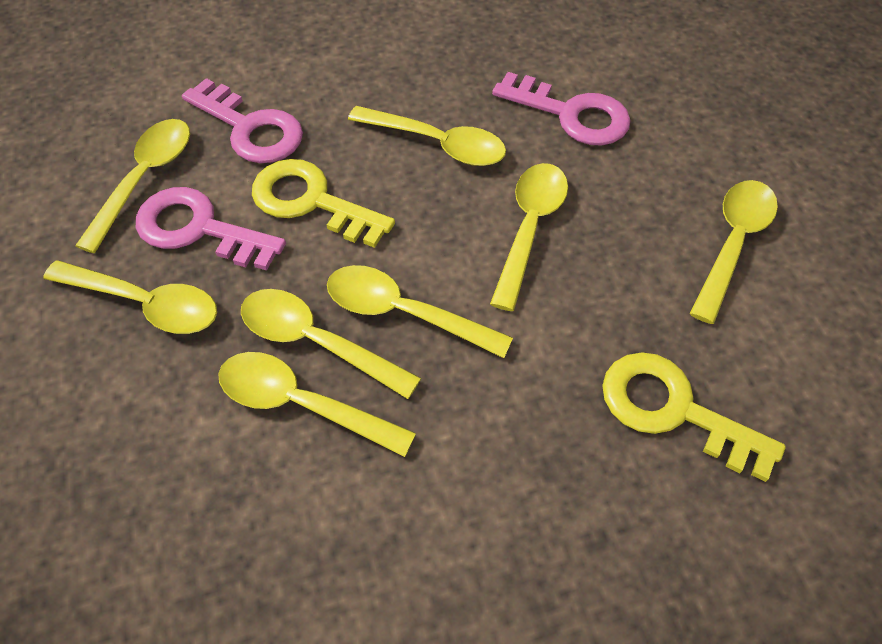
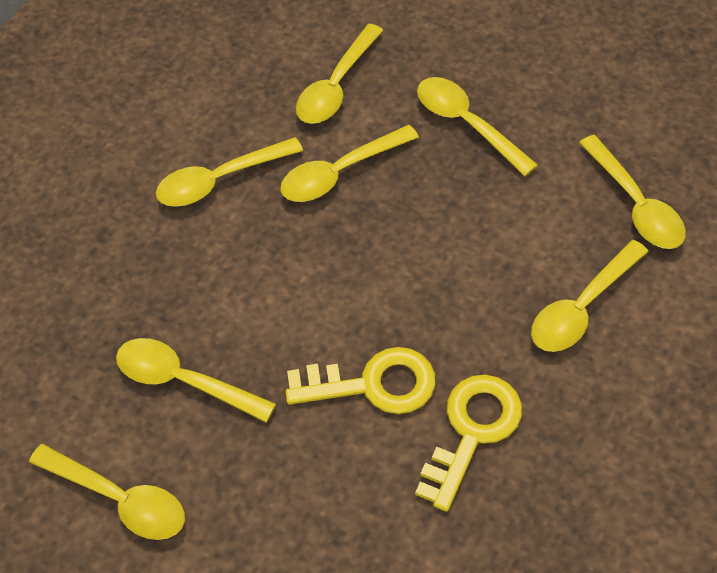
pink key: 3 -> 0

